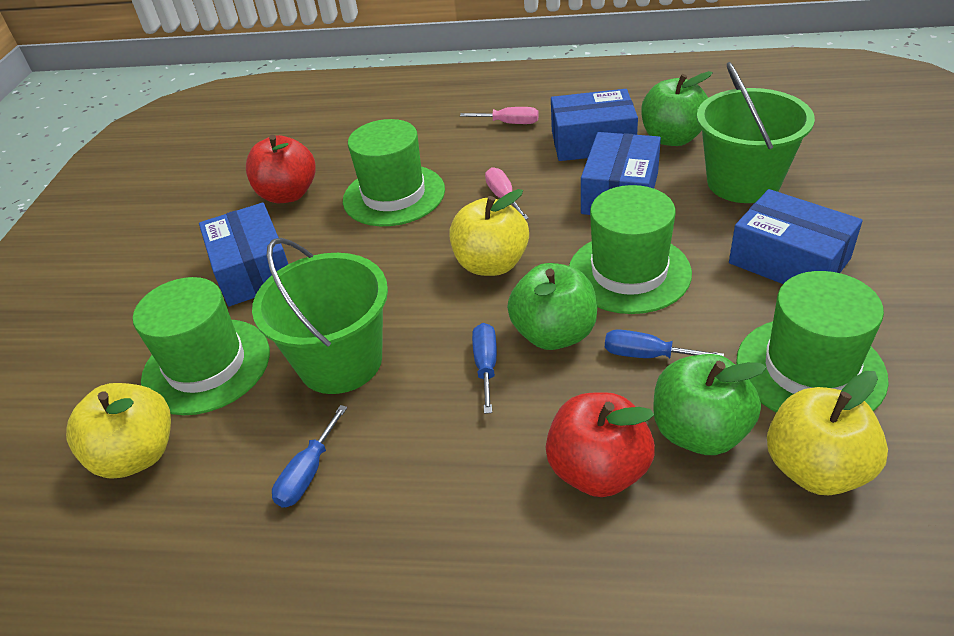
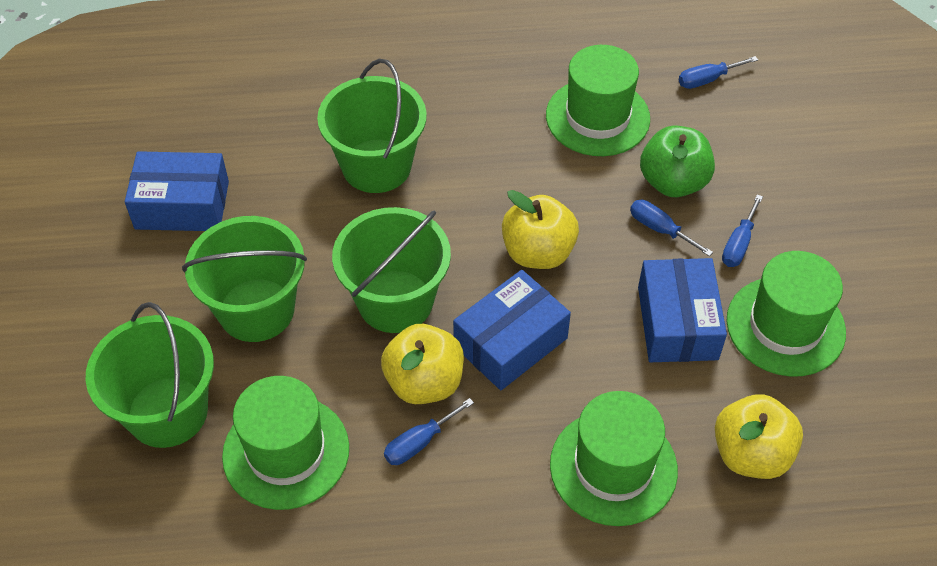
blue box: 4 -> 3
blue screwdriver: 3 -> 4
green apple: 3 -> 1
green bucket: 2 -> 4
pink screwdriver: 2 -> 0
red apple: 2 -> 0

